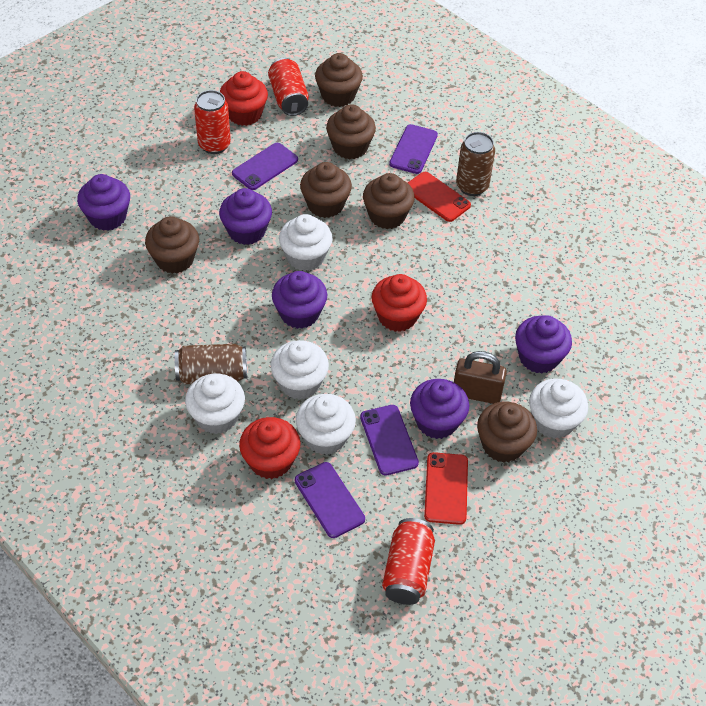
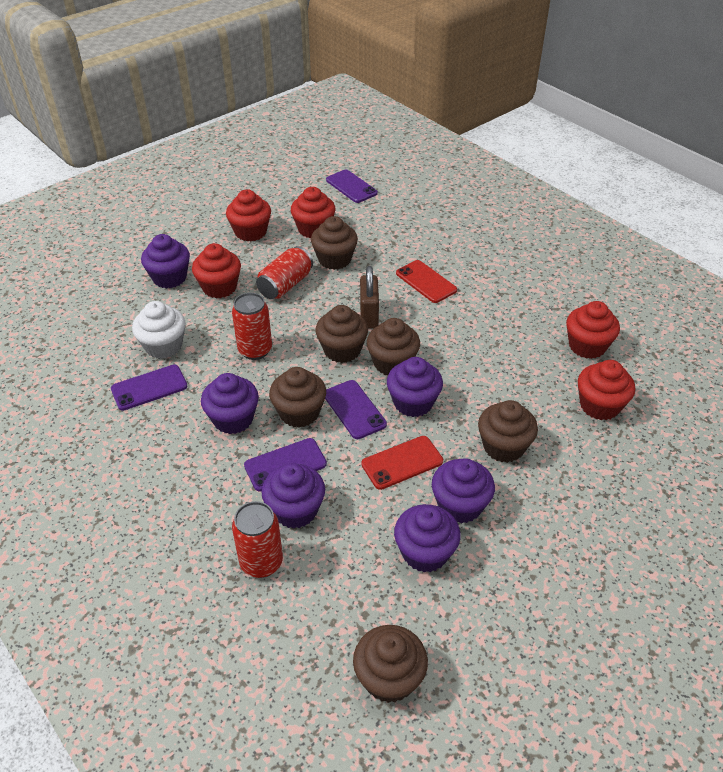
brown can: 2 -> 0
purple cupcake: 5 -> 6
red cupcake: 3 -> 5
white cupcake: 5 -> 1

